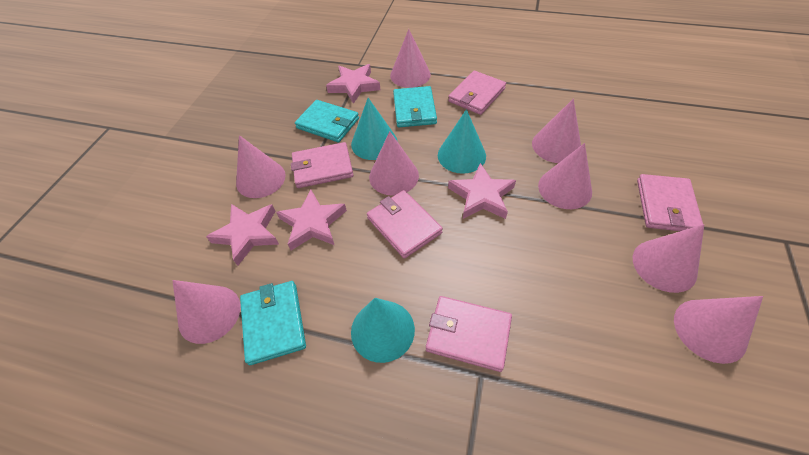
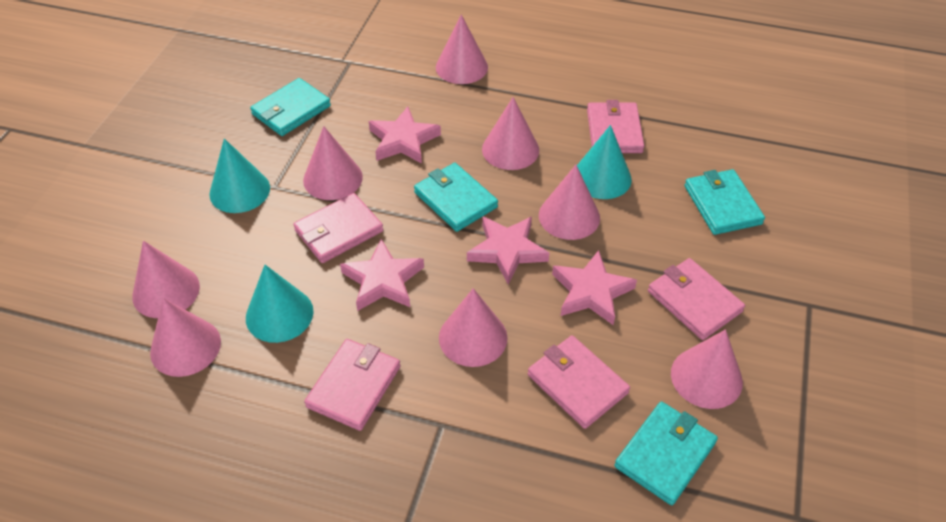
turquoise wallet: 3 -> 4

